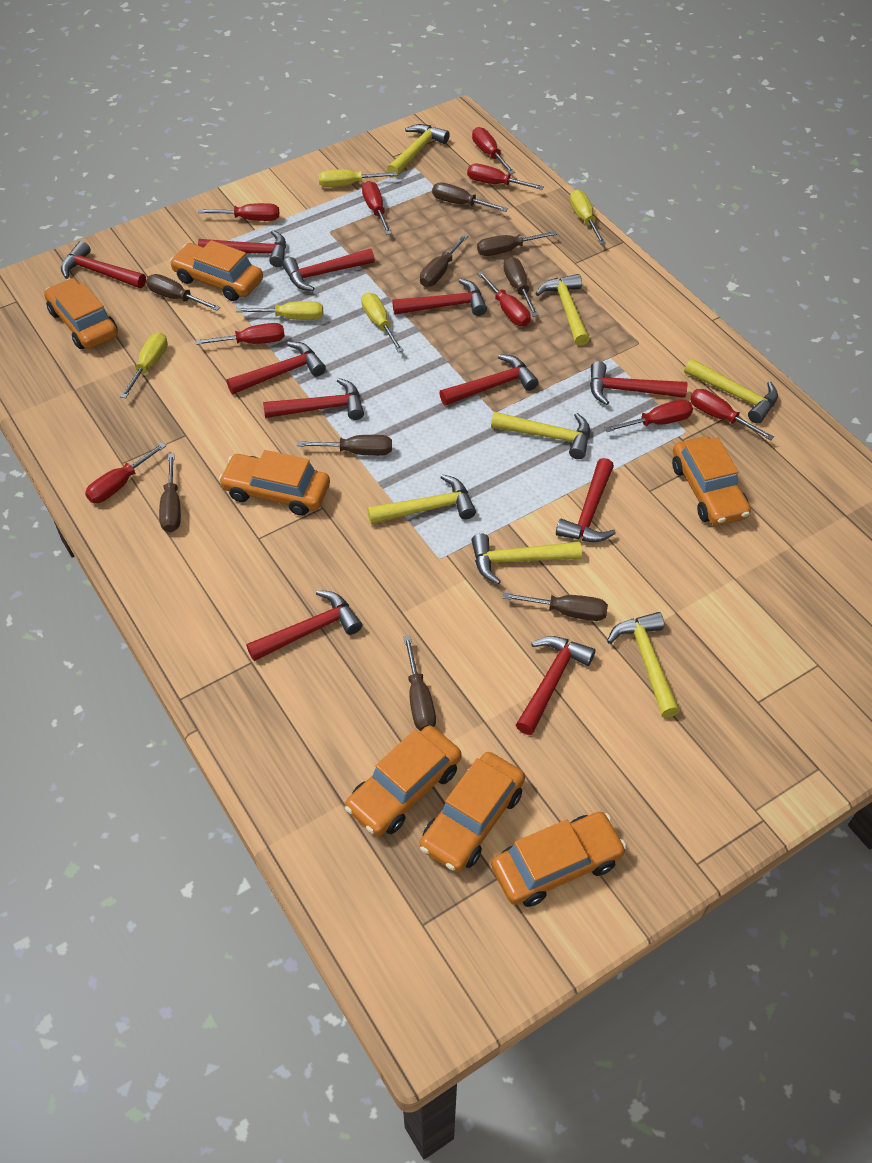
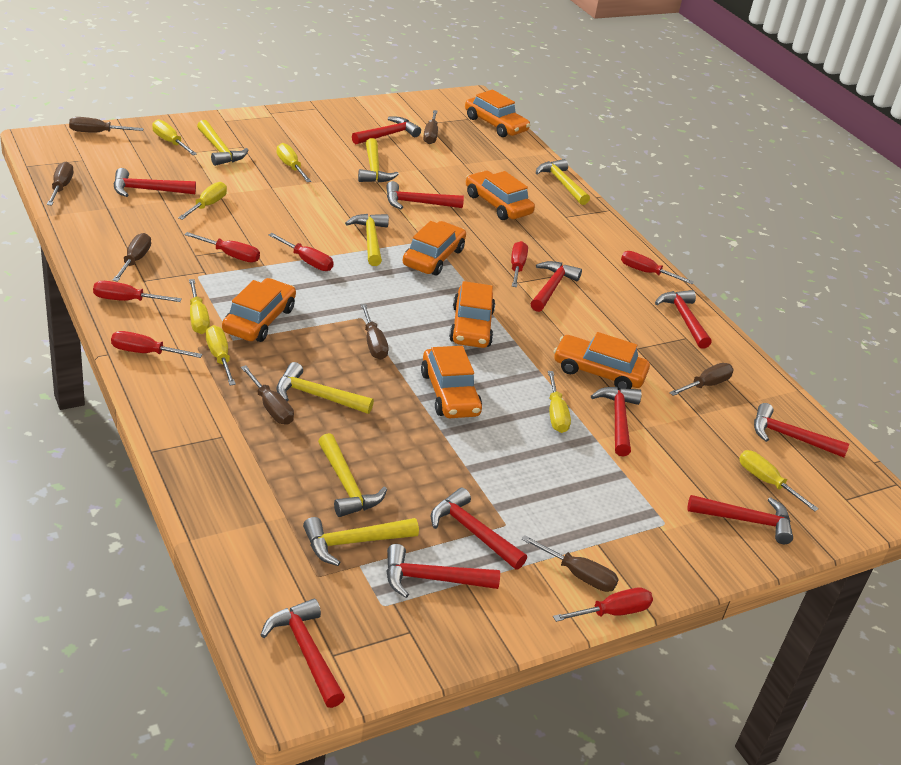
brown screwdriver: 9 -> 8
red screwdriver: 9 -> 7
yellow screwdriver: 5 -> 7

